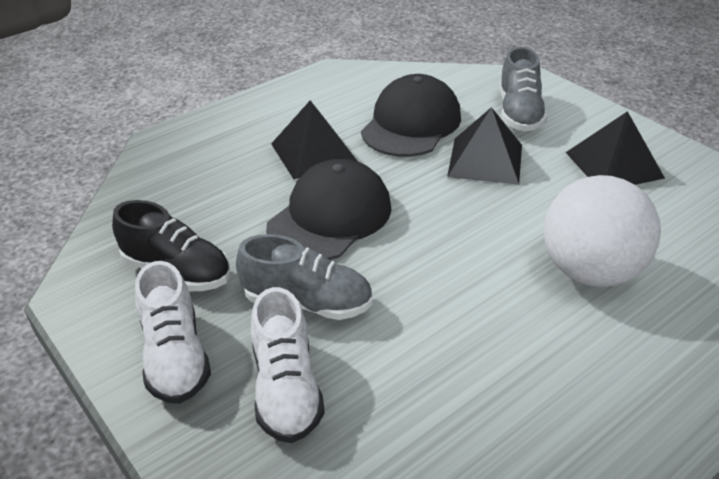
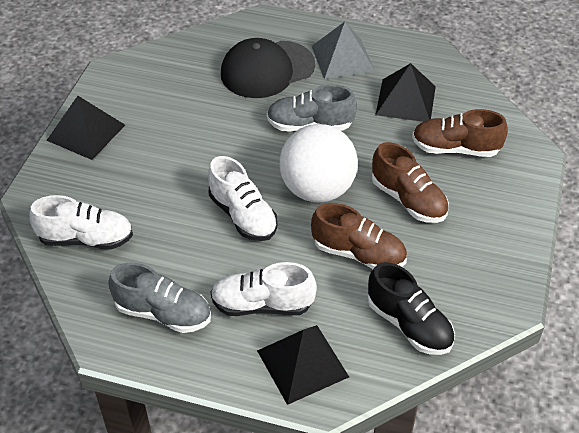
black cap: 2 -> 1
brown shoe: 0 -> 3
grey pyramid: 0 -> 1
white shoe: 2 -> 3

